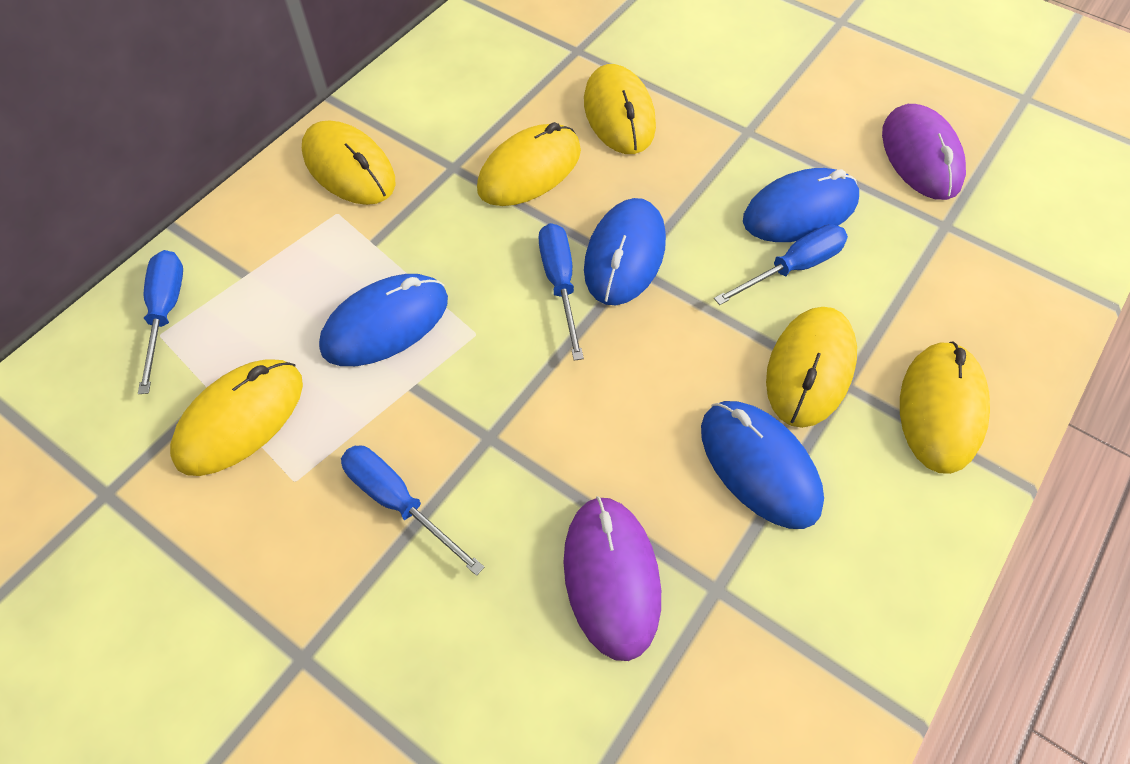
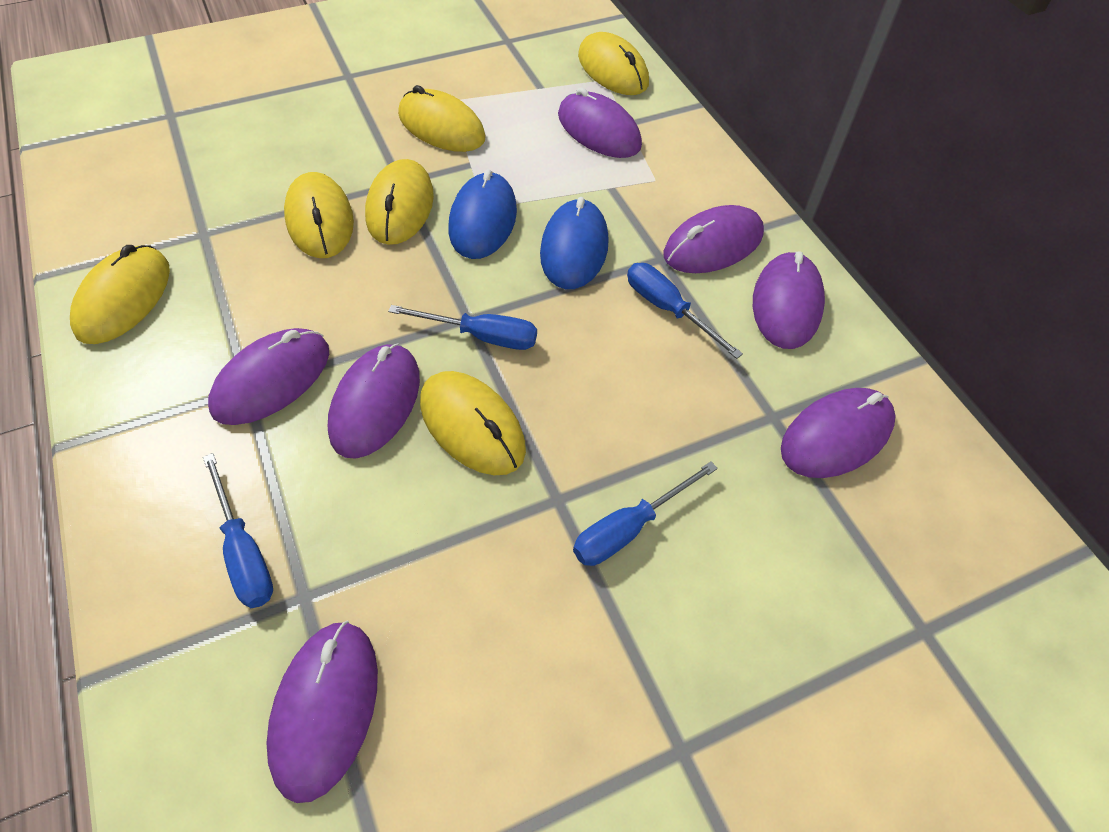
blue mouse: 4 -> 2
purple mouse: 2 -> 7

